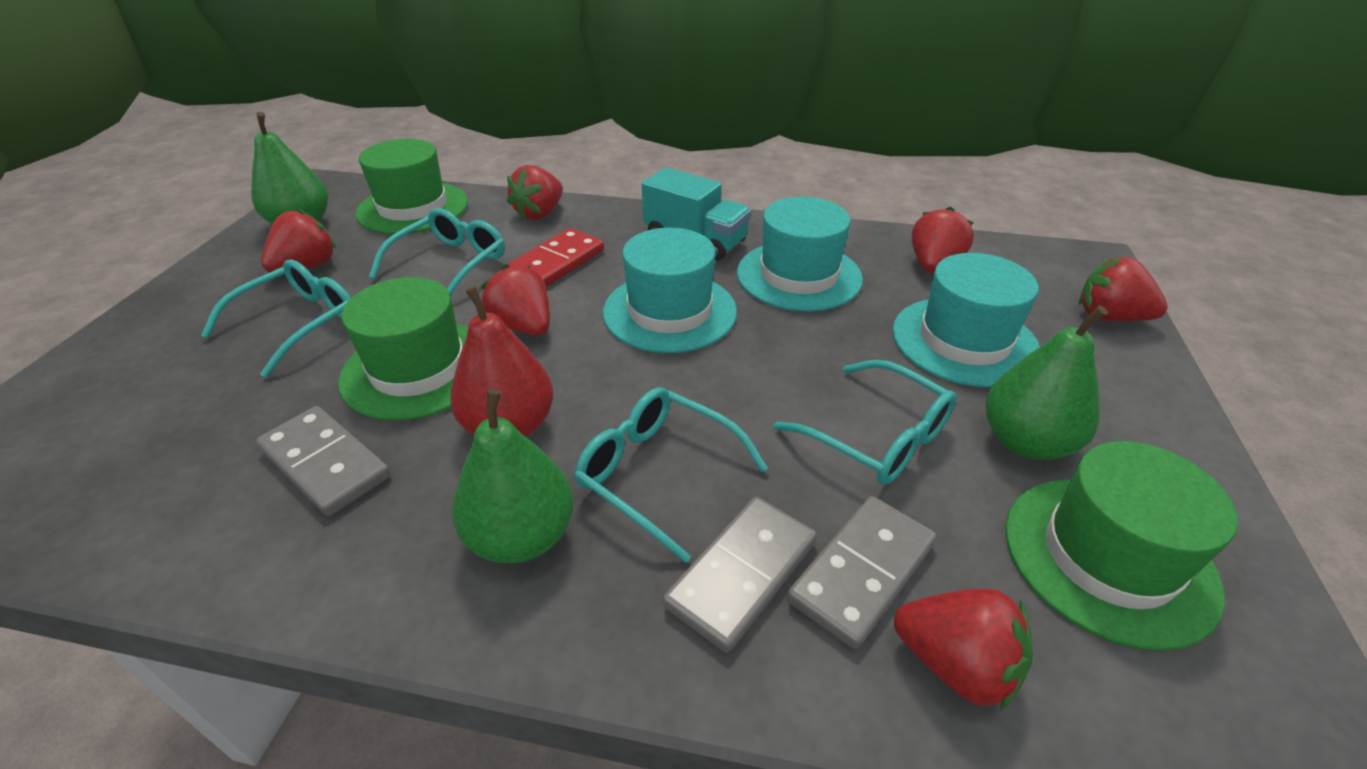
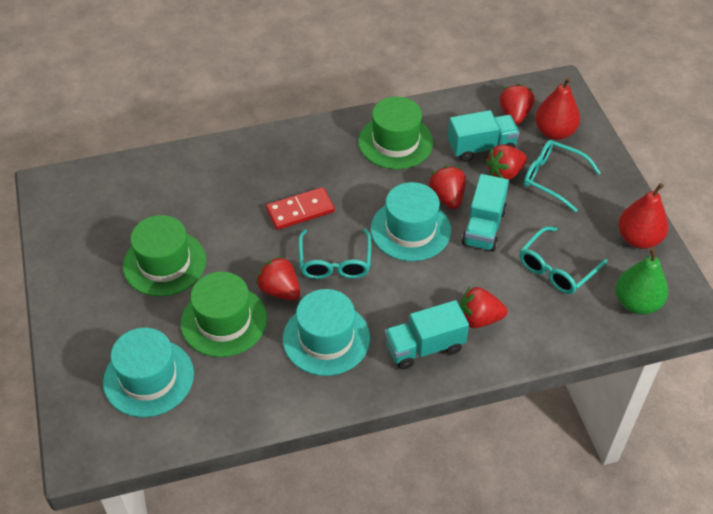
green pear: 3 -> 1
grey domino: 3 -> 0
red pear: 1 -> 2
red strawberry: 6 -> 5
turquoise glasses: 4 -> 3
turquoise truck: 1 -> 3

